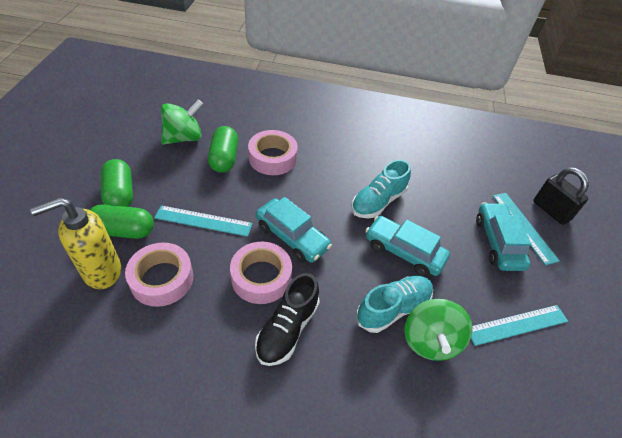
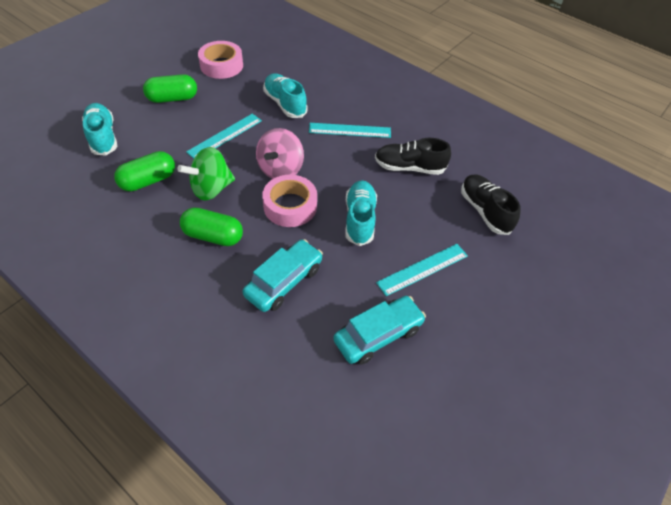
black padlock: 1 -> 0
black shoe: 1 -> 2
green spinning top: 2 -> 1
pink spinning top: 0 -> 1
pink tape: 3 -> 2
turquoise car: 3 -> 2
turquoise shoe: 2 -> 3
yellow soap dispenser: 1 -> 0

